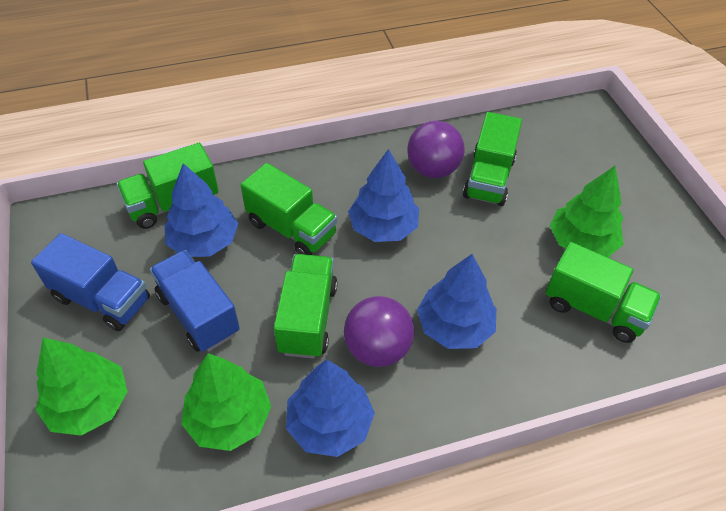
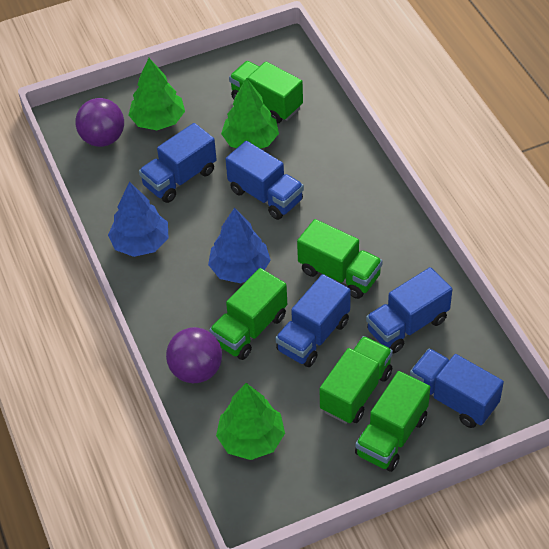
blue tree: 4 -> 2
blue truck: 2 -> 5

